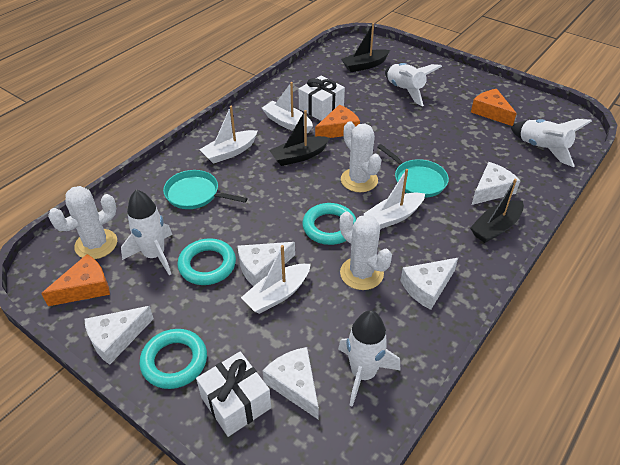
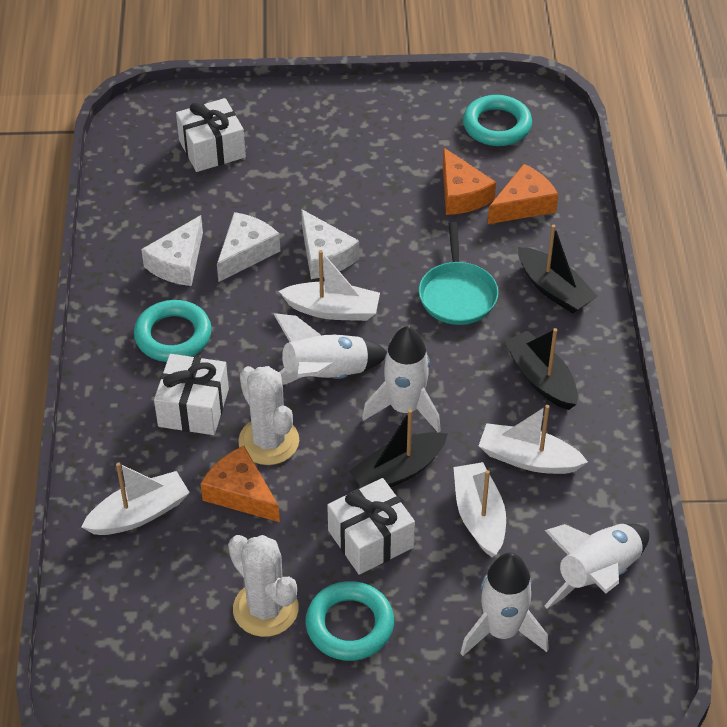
turquoise pan: 2 -> 1
white cactus: 3 -> 2
white cheese: 5 -> 3
white gift: 2 -> 3

